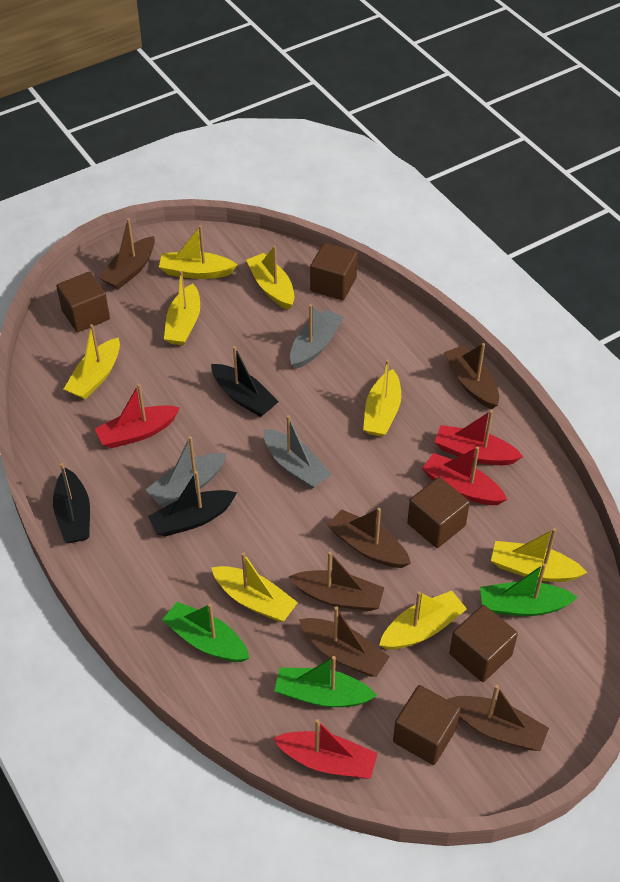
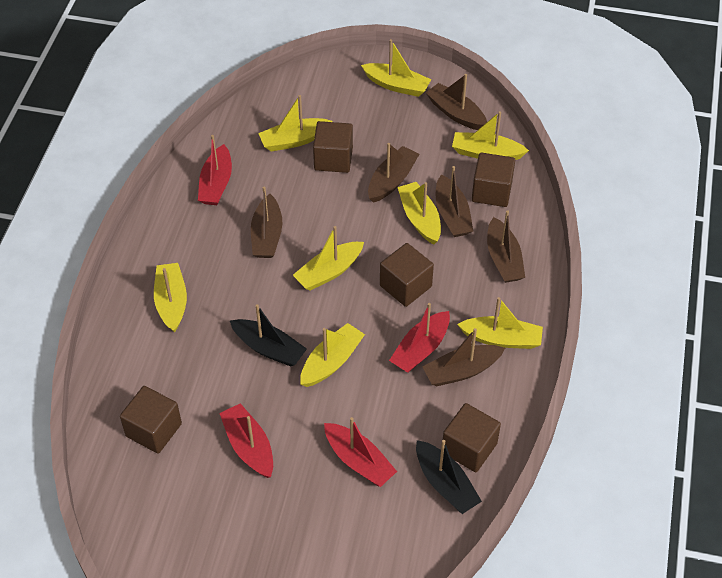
black boat: 3 -> 2
green boat: 3 -> 0
grey boat: 3 -> 0

